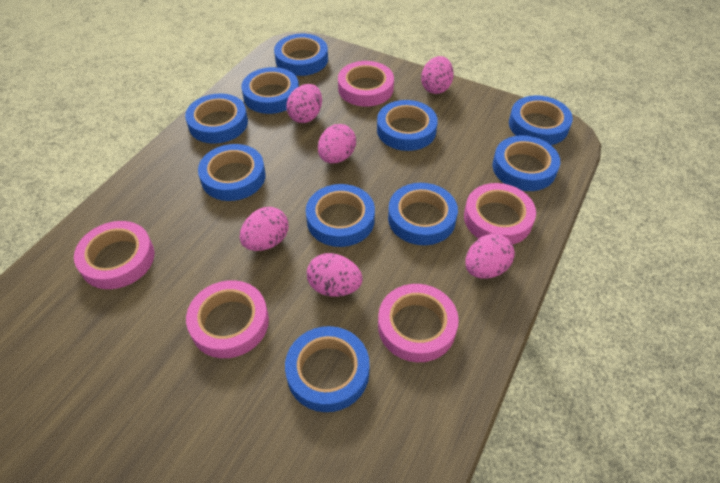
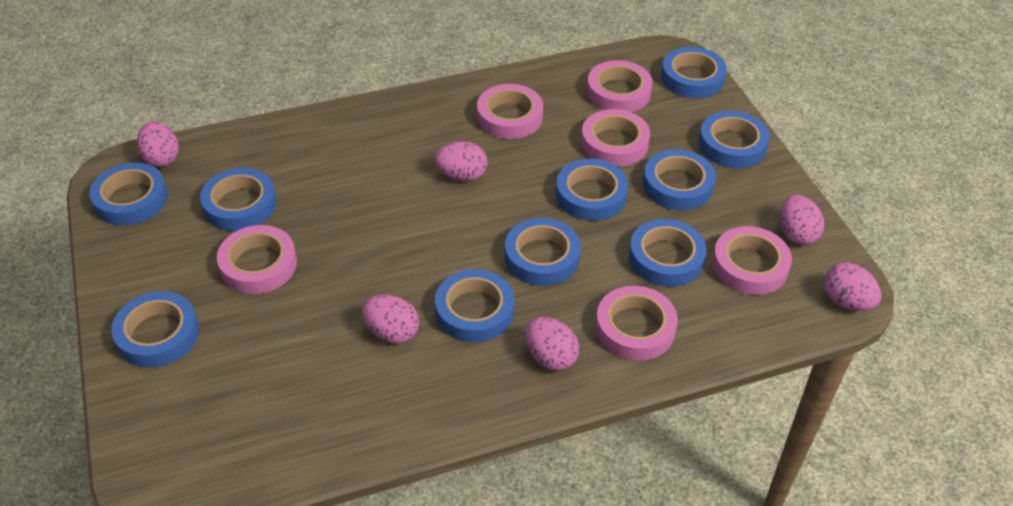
pink tape: 5 -> 6

